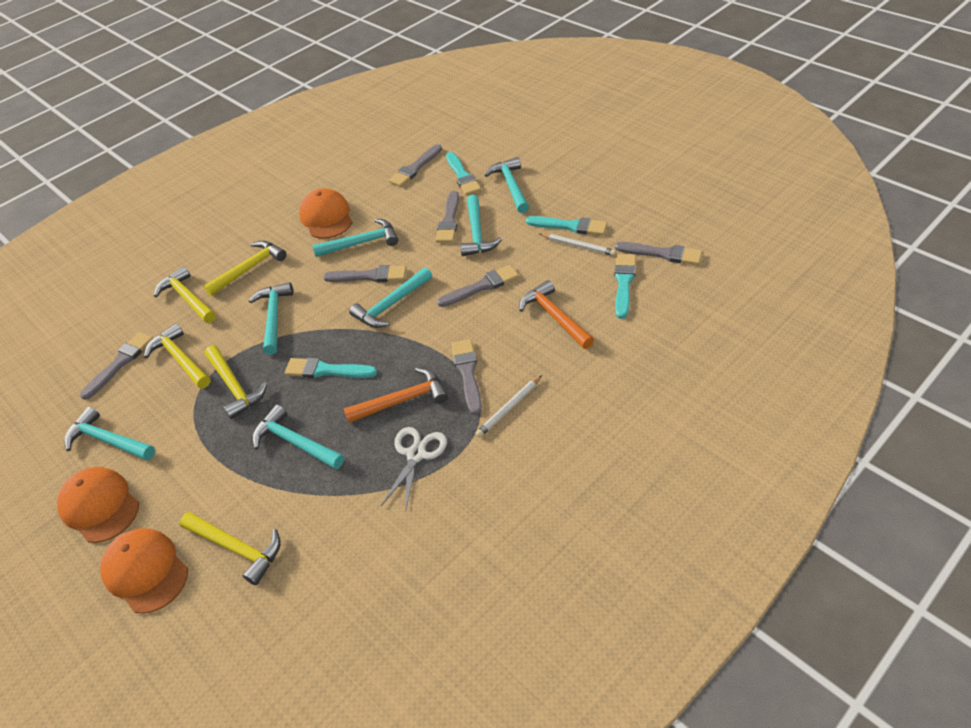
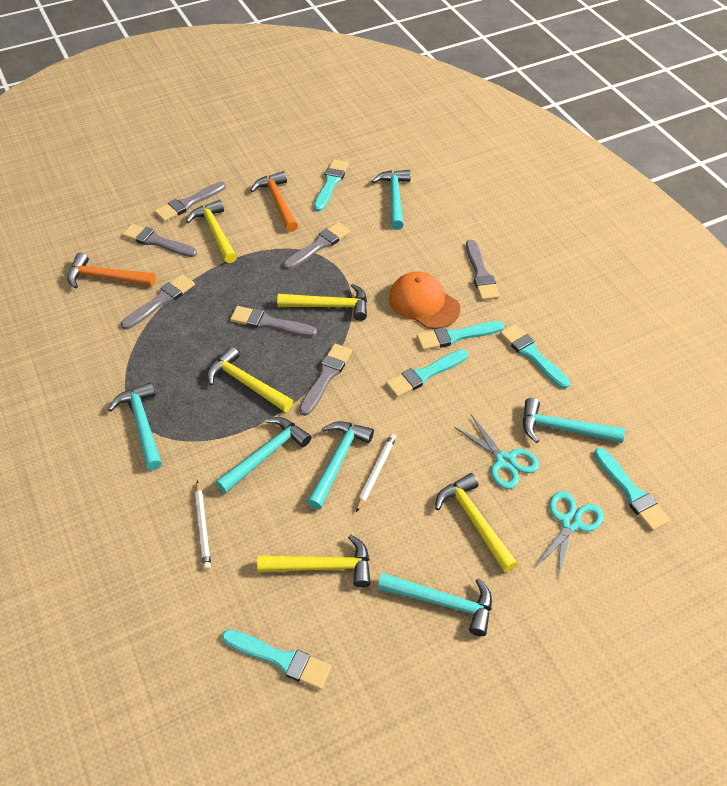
orange cap: 3 -> 1
turquoise brush: 4 -> 6
turquoise hammer: 7 -> 6
turquoise scissors: 0 -> 2
white scissors: 1 -> 0

